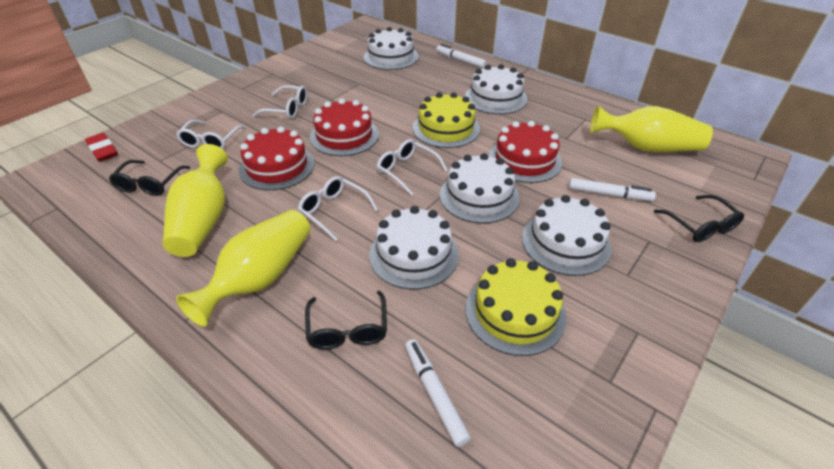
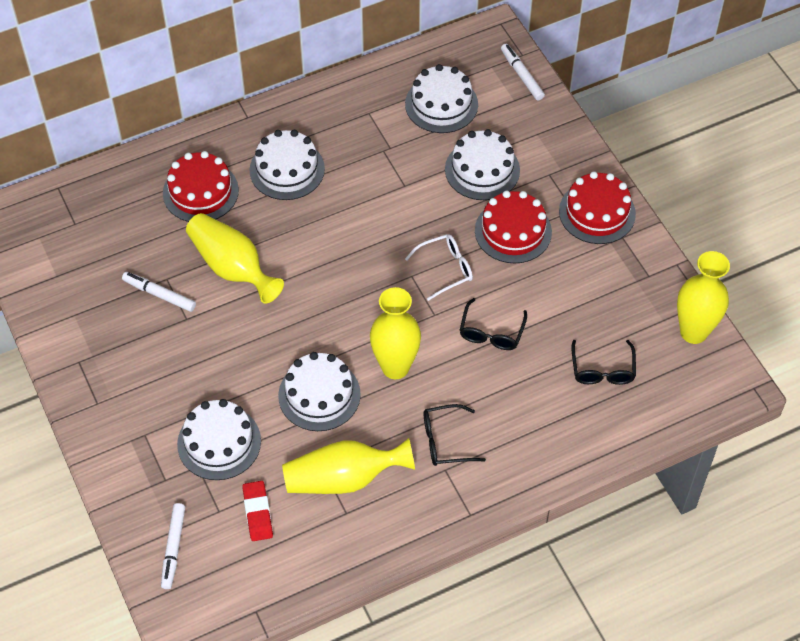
white glasses: 4 -> 1
yellow cake: 2 -> 0
yellow vase: 3 -> 4

